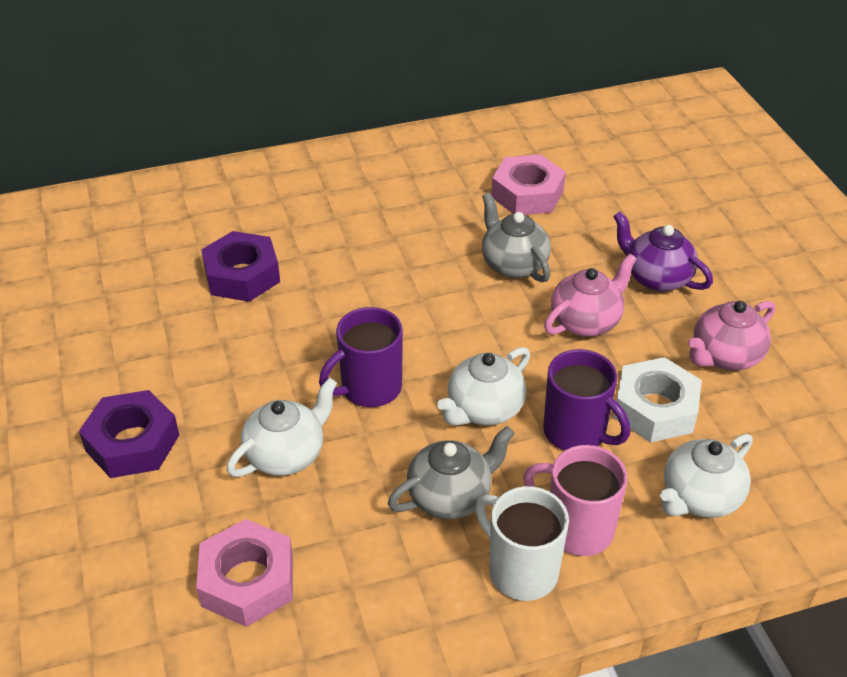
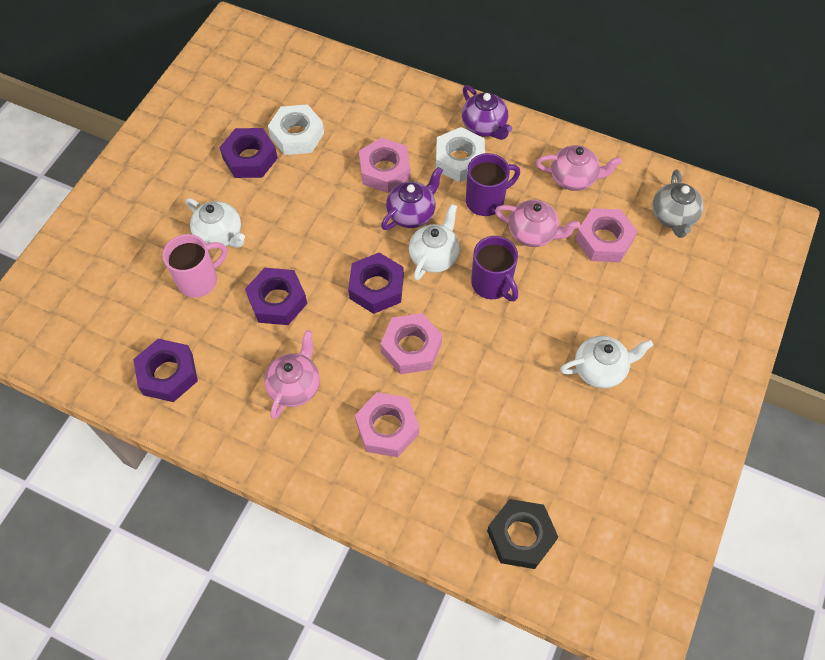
black nut: 0 -> 1
grey teapot: 2 -> 1
pink nut: 2 -> 4
pink teapot: 2 -> 3
purple nut: 2 -> 4
purple teapot: 1 -> 2
white mug: 1 -> 0
white nut: 1 -> 2

